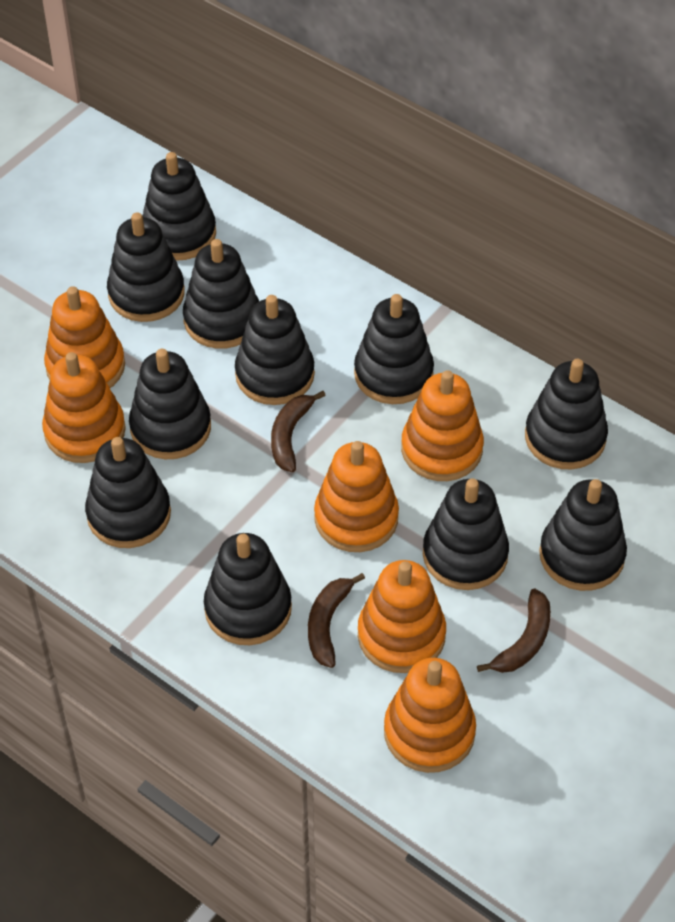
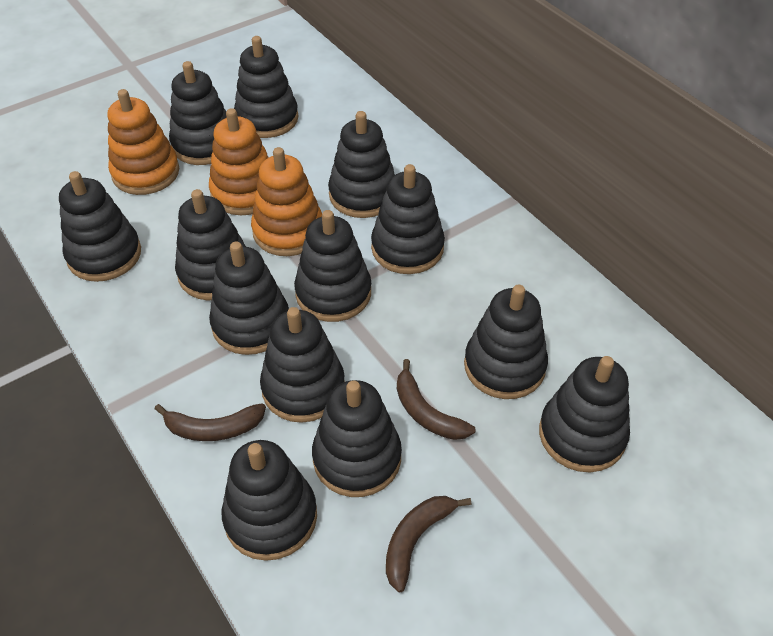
black stacking toy: 11 -> 13
orange stacking toy: 6 -> 3

